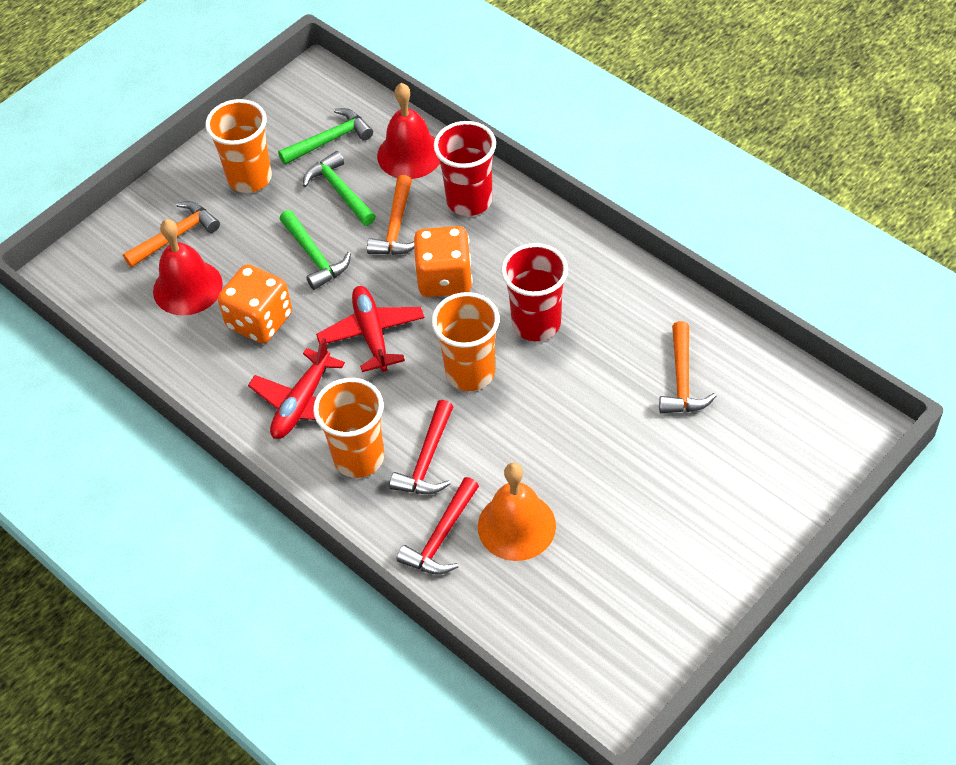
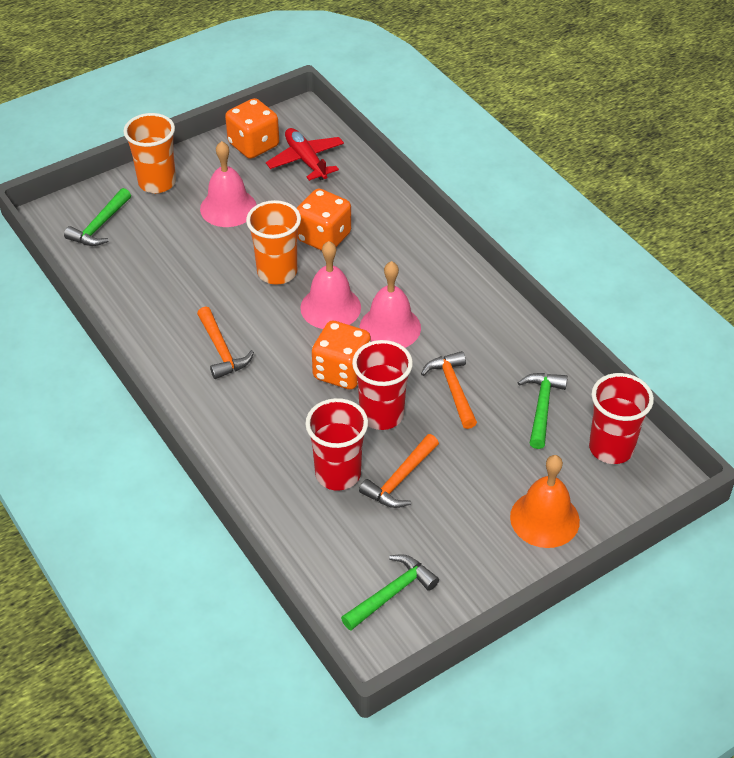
orange cup: 3 -> 2
orange dice: 2 -> 3
pink bell: 0 -> 3
red bell: 2 -> 0
red cup: 2 -> 3
red hammer: 2 -> 0
red plane: 2 -> 1

